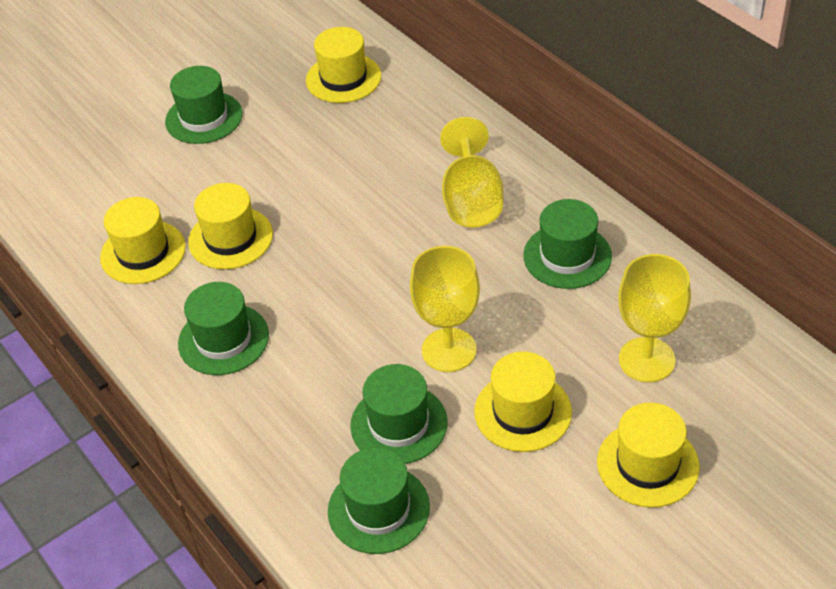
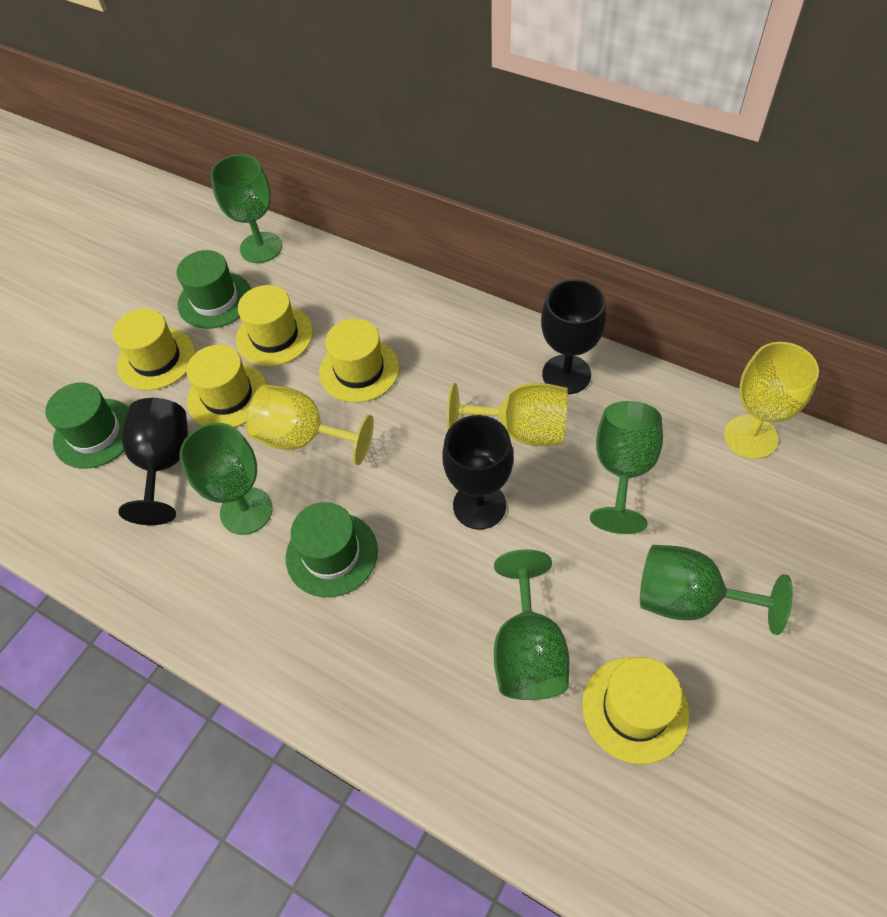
black goblet: 0 -> 3
green goblet: 0 -> 5
green hat: 5 -> 3

